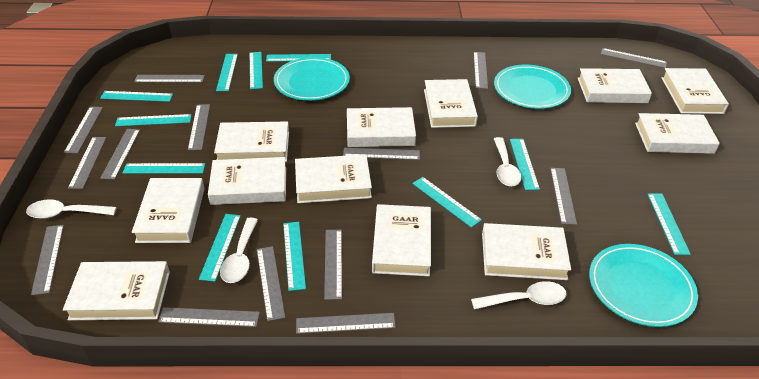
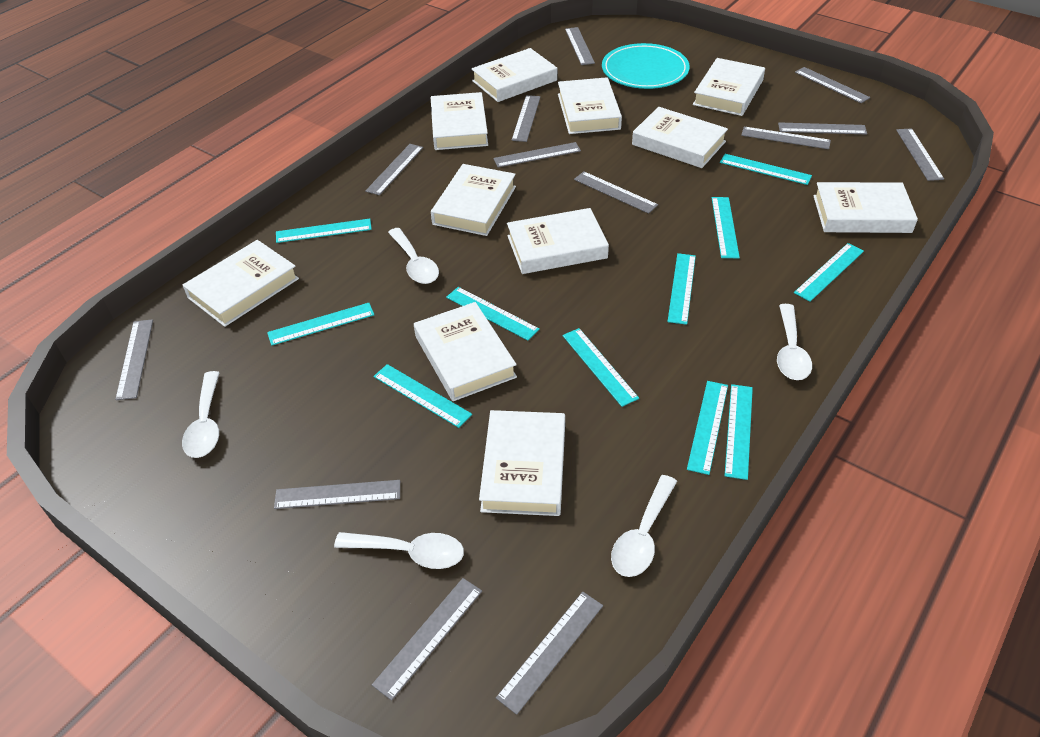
grey ruler: 14 -> 13
turquoise plate: 3 -> 1
white book: 12 -> 11
white spoon: 4 -> 5

